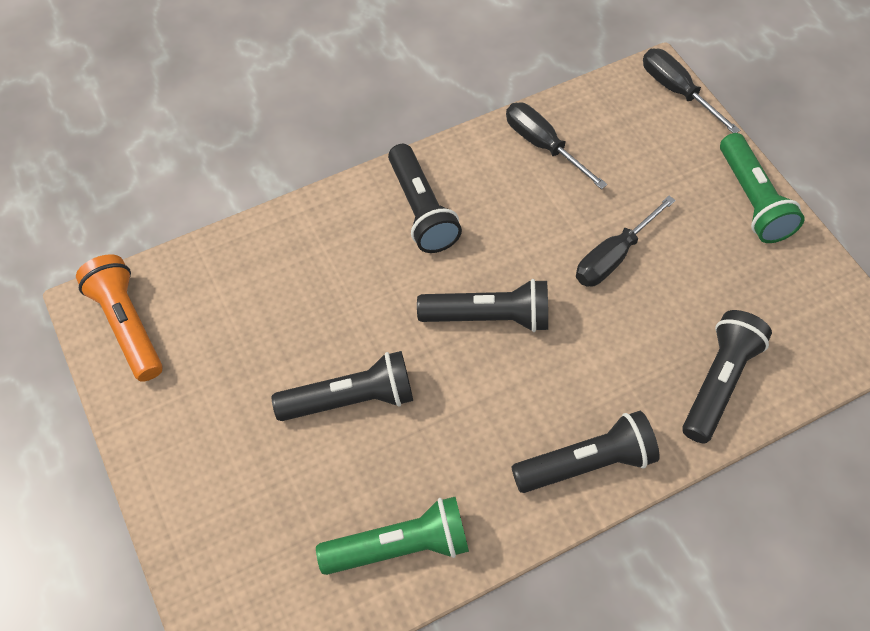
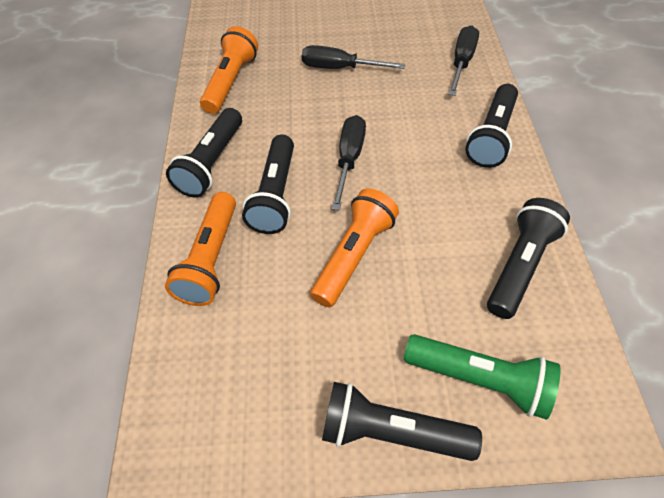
green flashlight: 2 -> 1
orange flashlight: 1 -> 3

